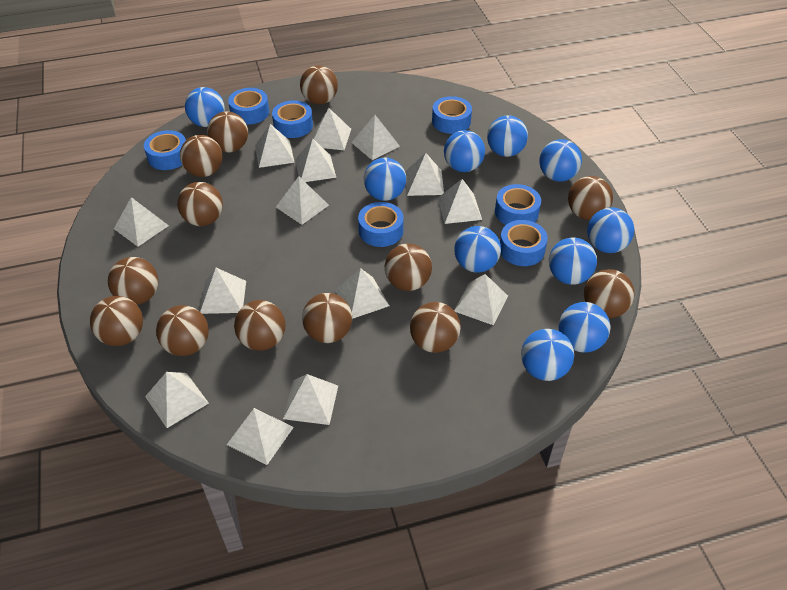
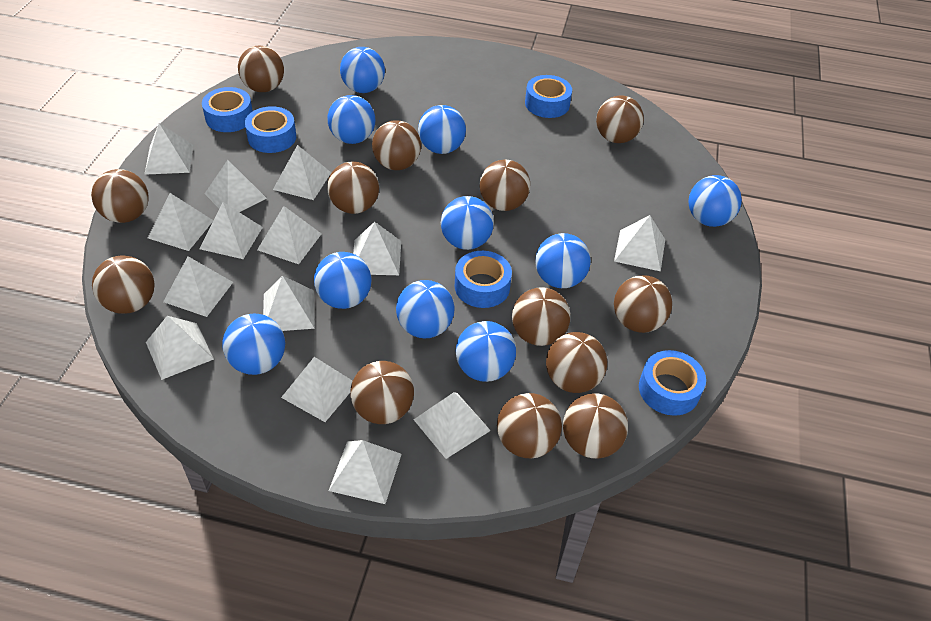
blue tape: 7 -> 5

